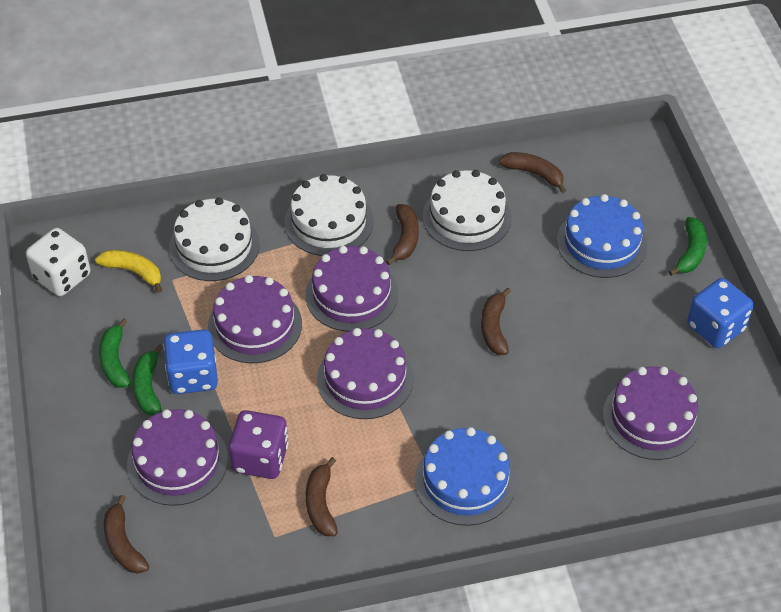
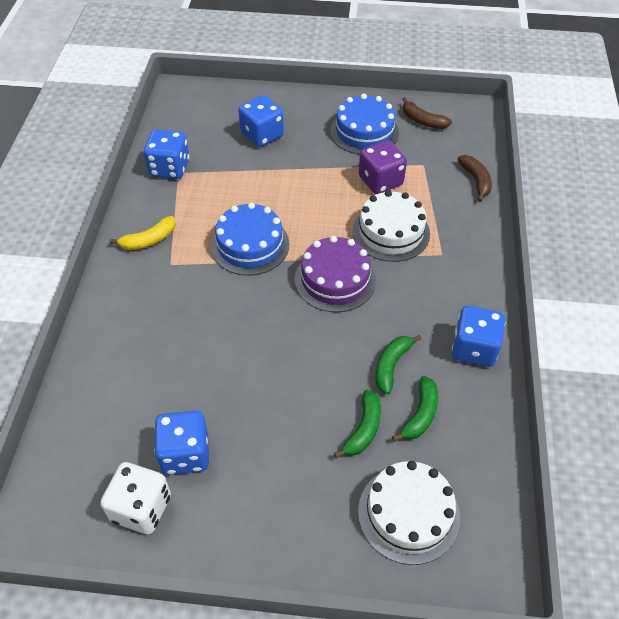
blue dice: 2 -> 4
brown banana: 5 -> 2
purple cake: 5 -> 1
white cake: 3 -> 2

